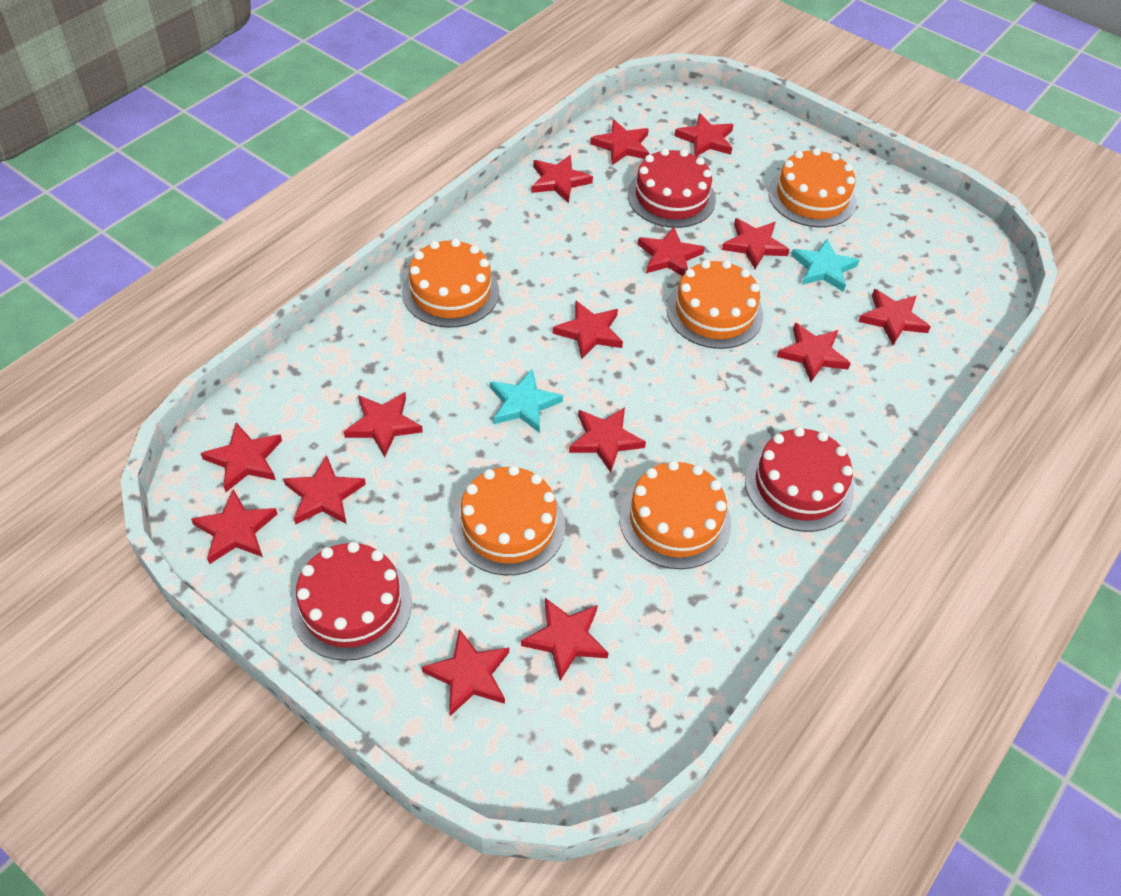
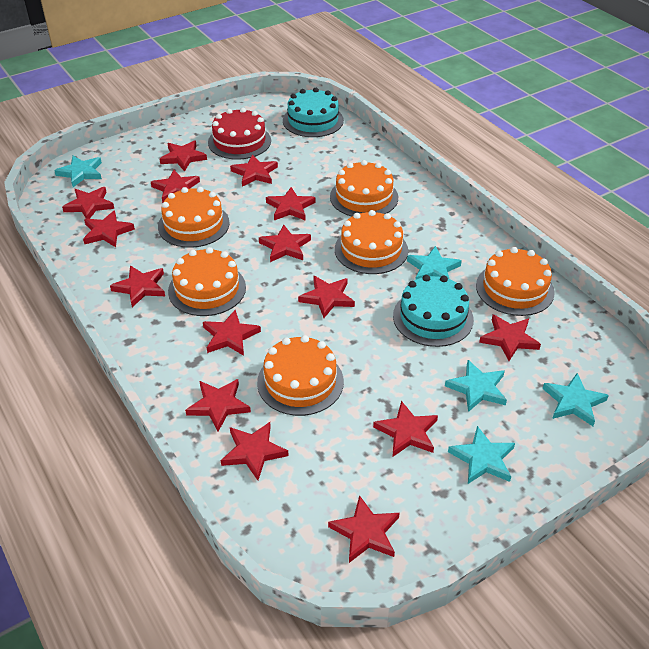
orange cake: 5 -> 6
red cake: 3 -> 1
turquoise cake: 0 -> 2
turquoise star: 2 -> 5

